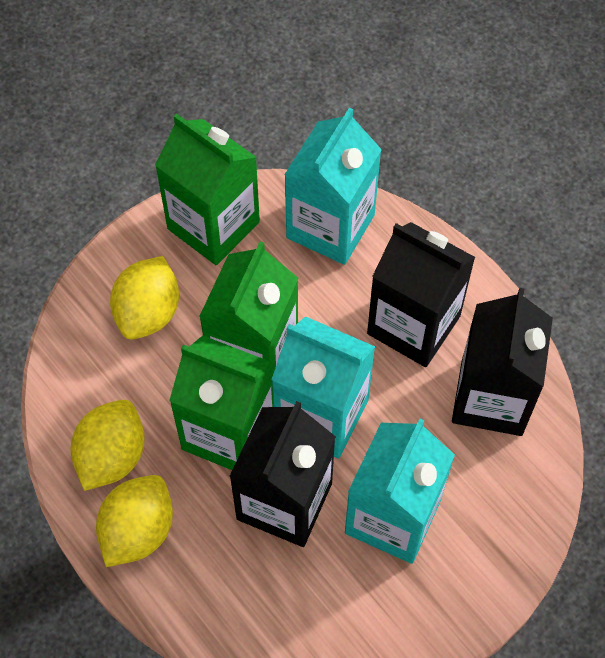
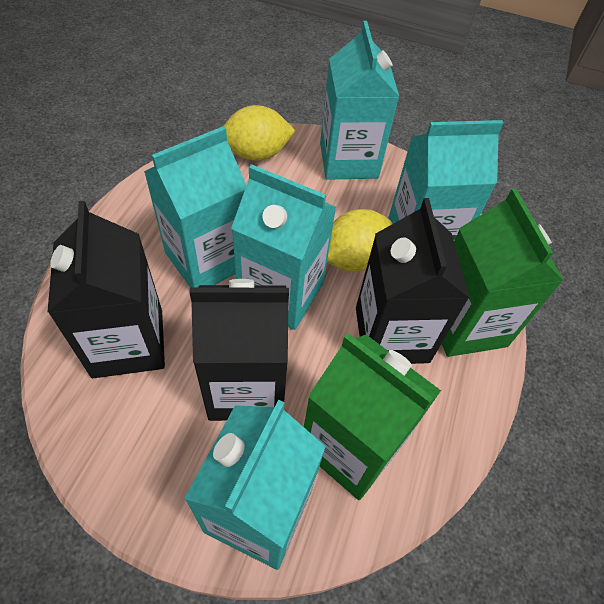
green carton: 3 -> 2
turquoise carton: 3 -> 5
yellow lemon: 3 -> 2

